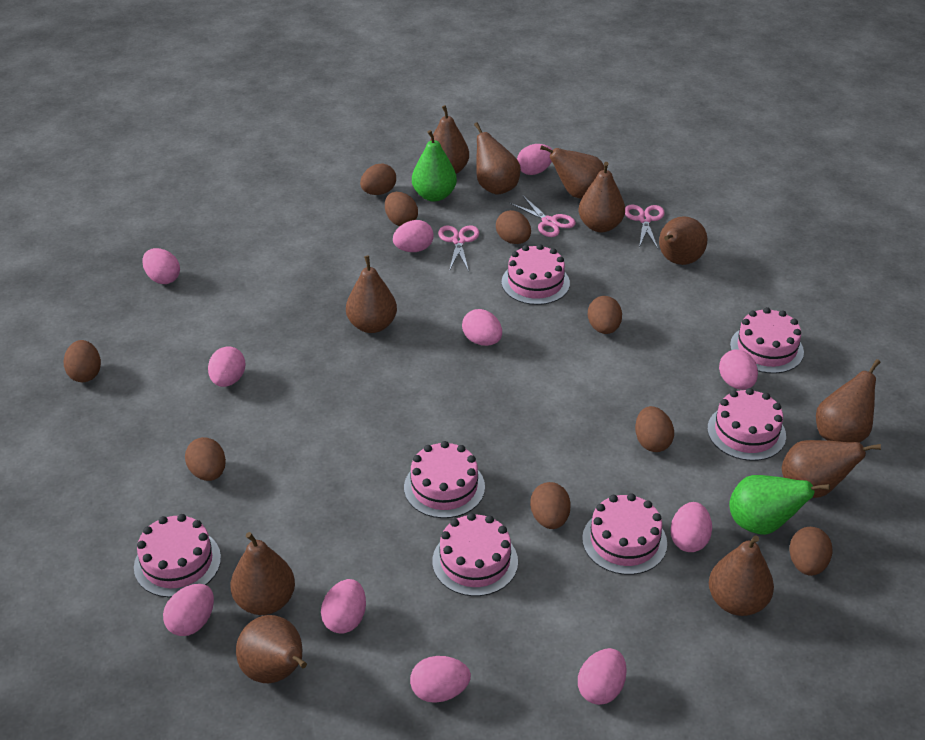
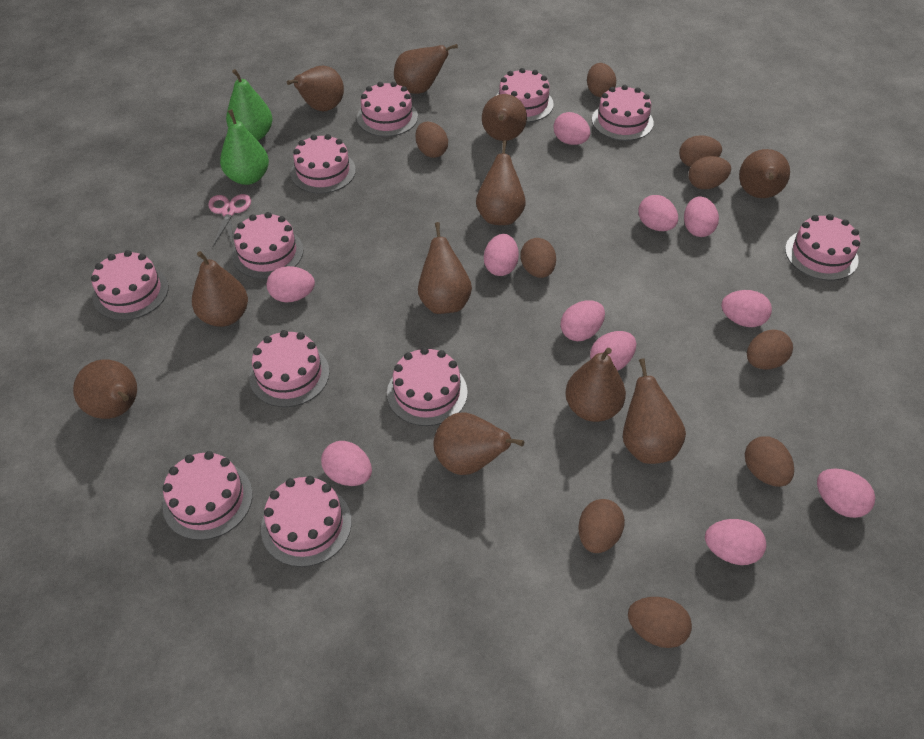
pink cake: 7 -> 11
pink scissors: 3 -> 1

